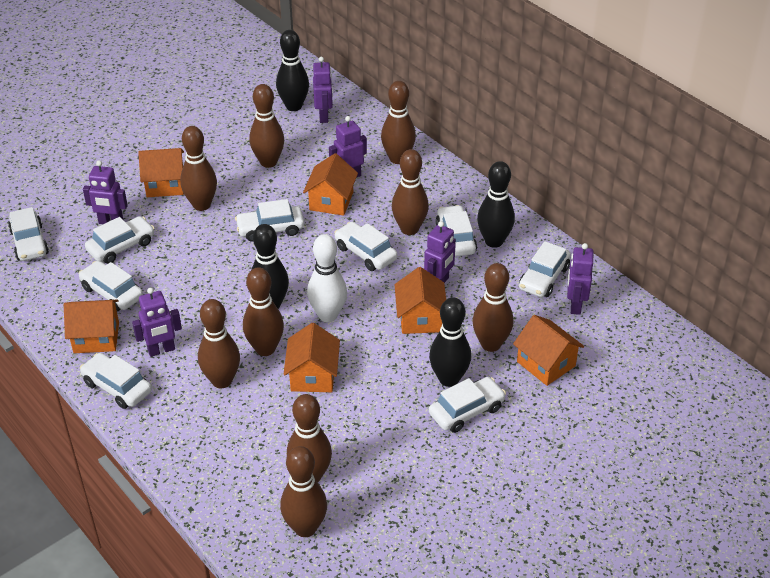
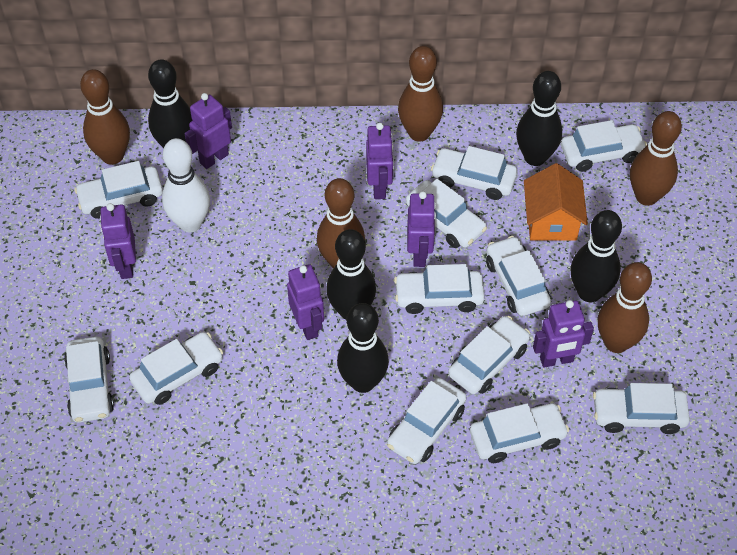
black bowling pin: 4 -> 5
brown bowling pin: 9 -> 5
orange house: 6 -> 1
white car: 9 -> 12

